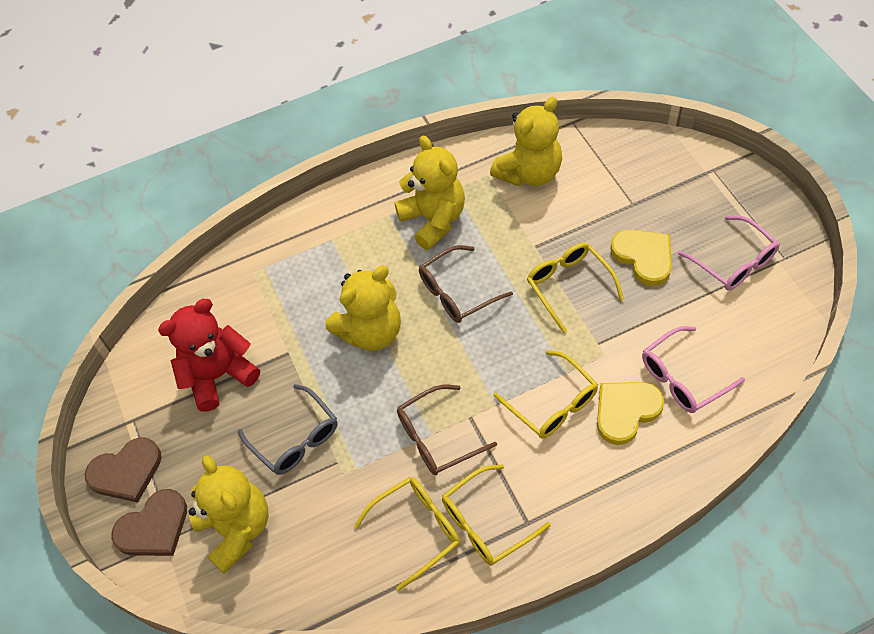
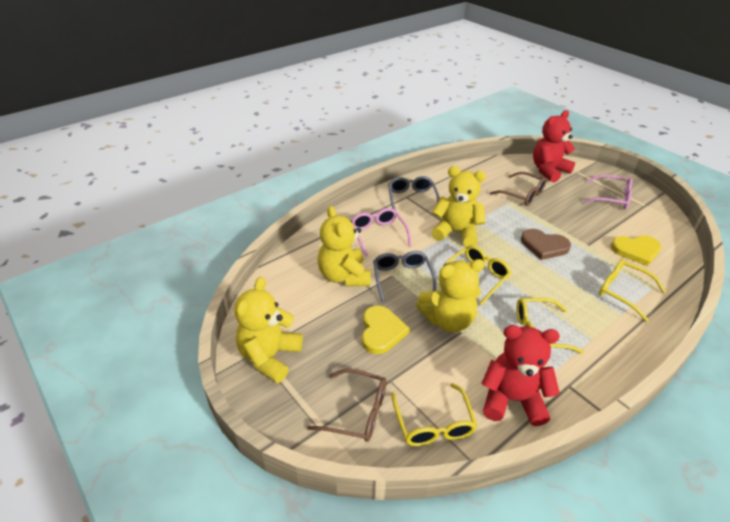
brown heart: 2 -> 1
grey glasses: 1 -> 2
red teddy bear: 1 -> 2

